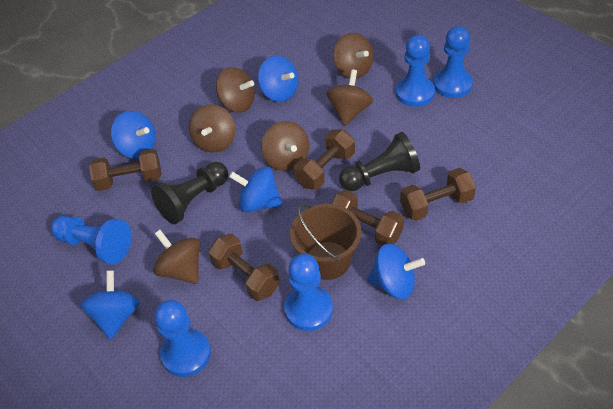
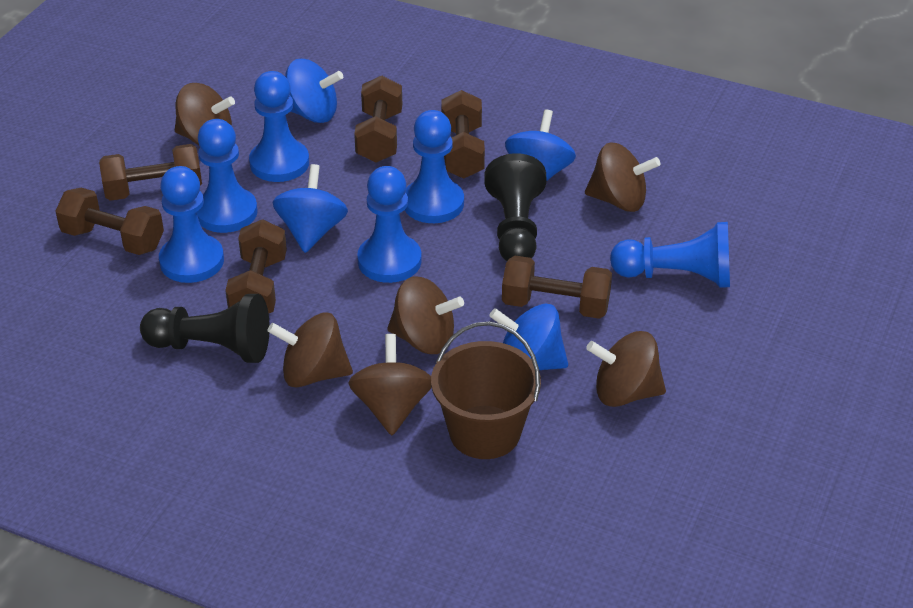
blue pawn: 5 -> 6
blue spinning top: 5 -> 4
brown dumbbell: 5 -> 6

